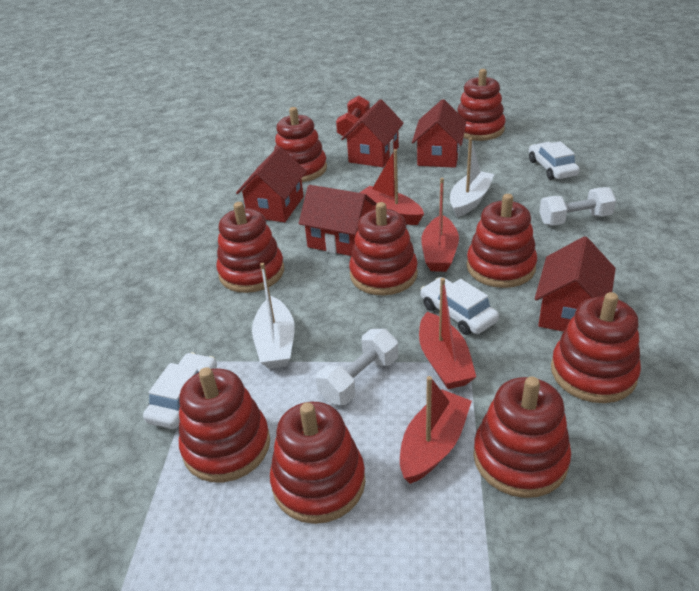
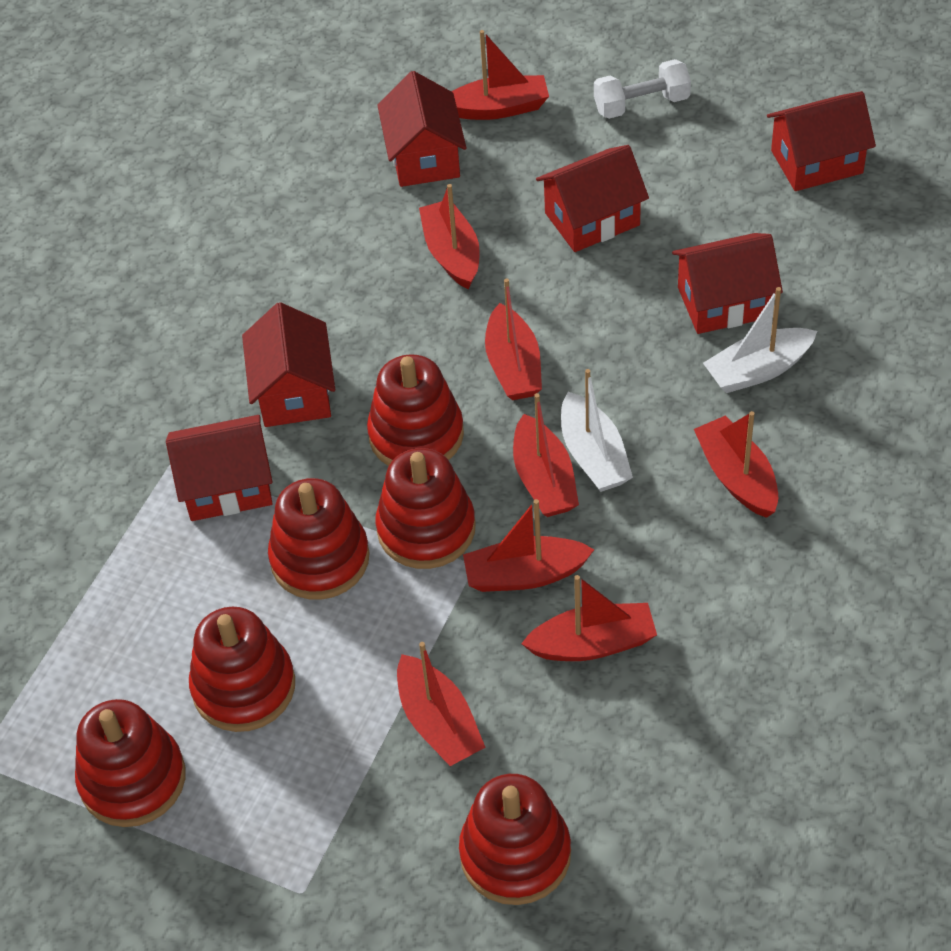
red boat: 4 -> 8
red dumbbell: 1 -> 0
red house: 5 -> 6
red stacking toy: 9 -> 6
white car: 3 -> 0
white dumbbell: 2 -> 1

